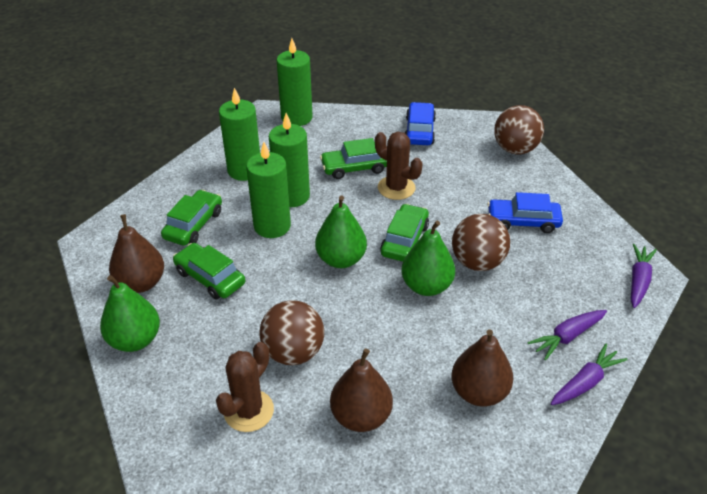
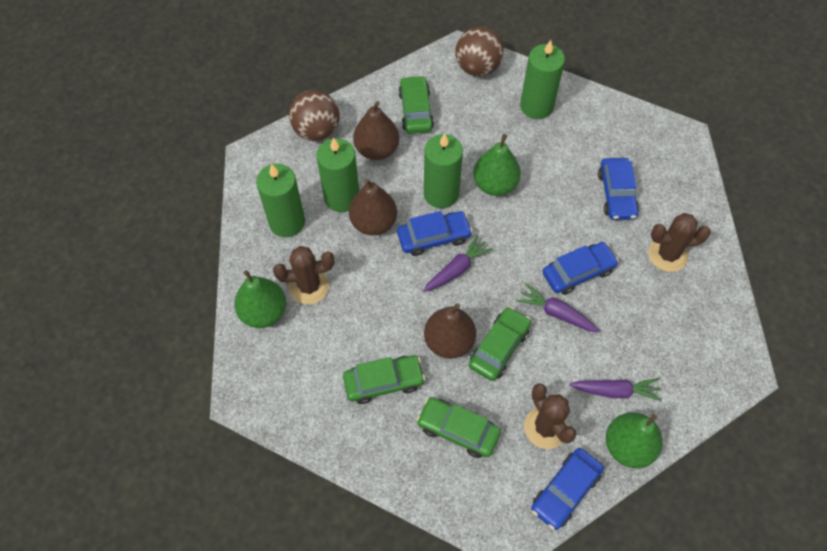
blue car: 2 -> 4
brown ball: 3 -> 2
brown cactus: 2 -> 3

